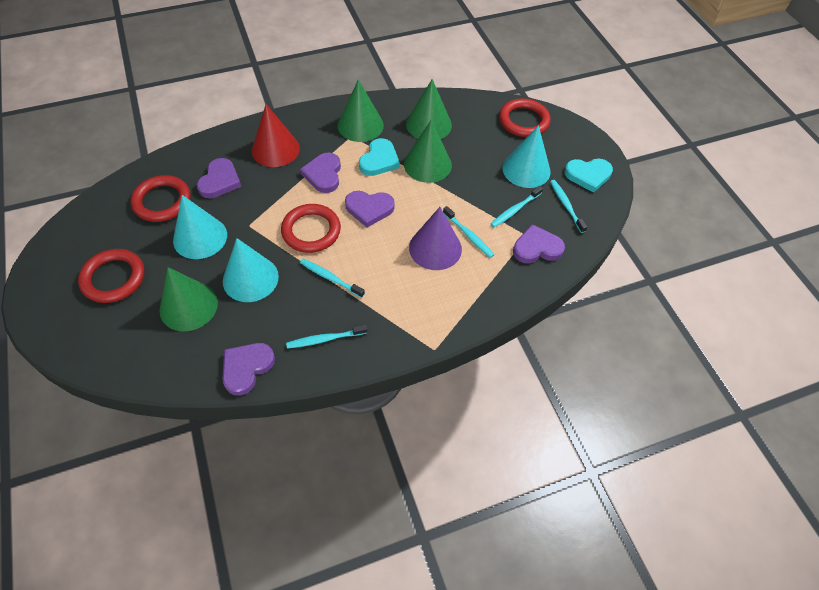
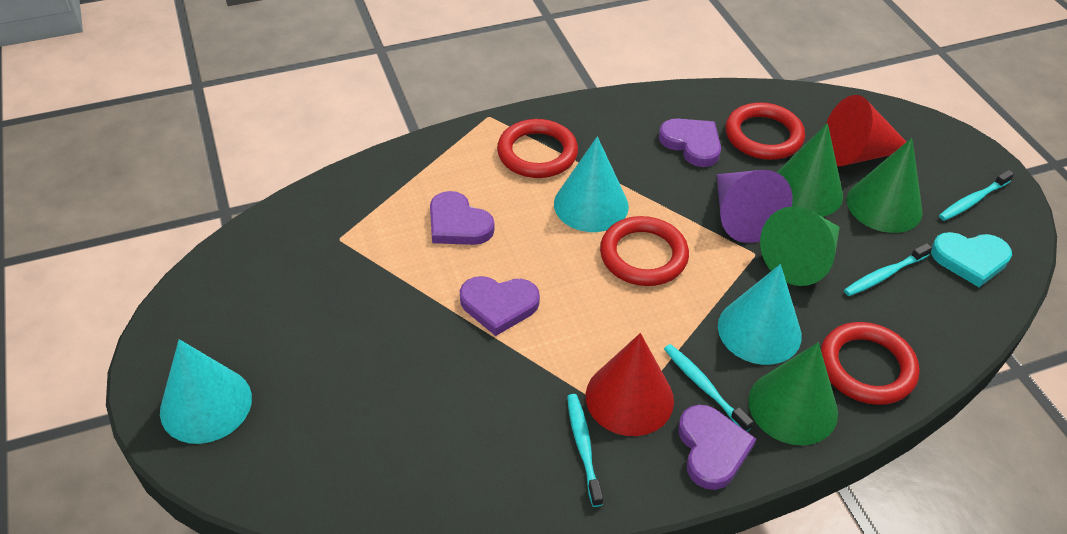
purple heart: 5 -> 4
red cone: 1 -> 2
turquoise heart: 2 -> 1
turquoise toothbrush: 5 -> 4

